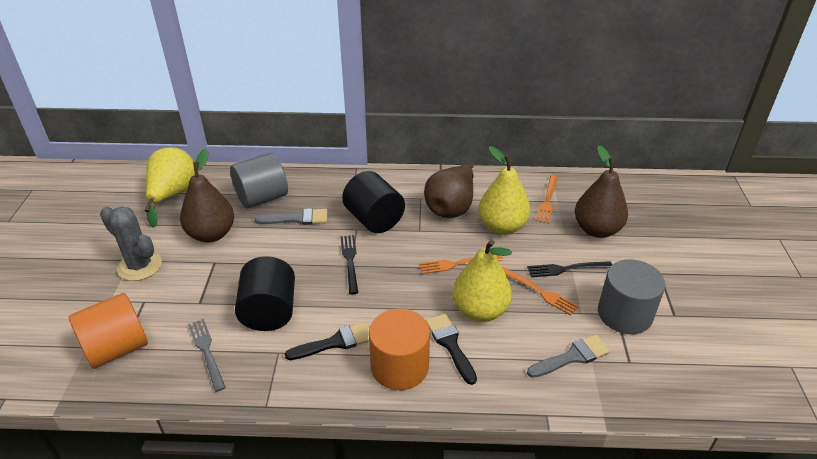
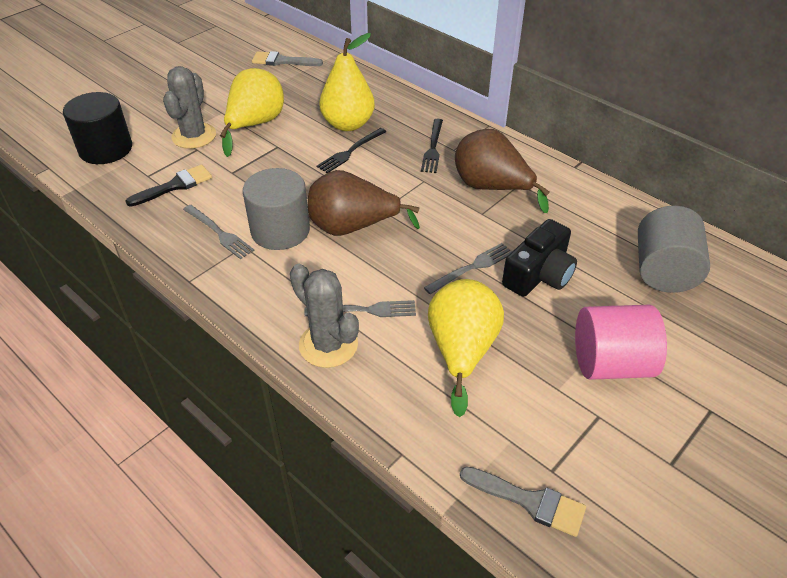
black brush: 2 -> 1
black camera: 0 -> 1
black cylinder: 2 -> 1
brown pear: 3 -> 2
grey cactus: 1 -> 2
grey fork: 1 -> 3
orange cylinder: 2 -> 0
orange fork: 3 -> 0
pink cylinder: 0 -> 1

